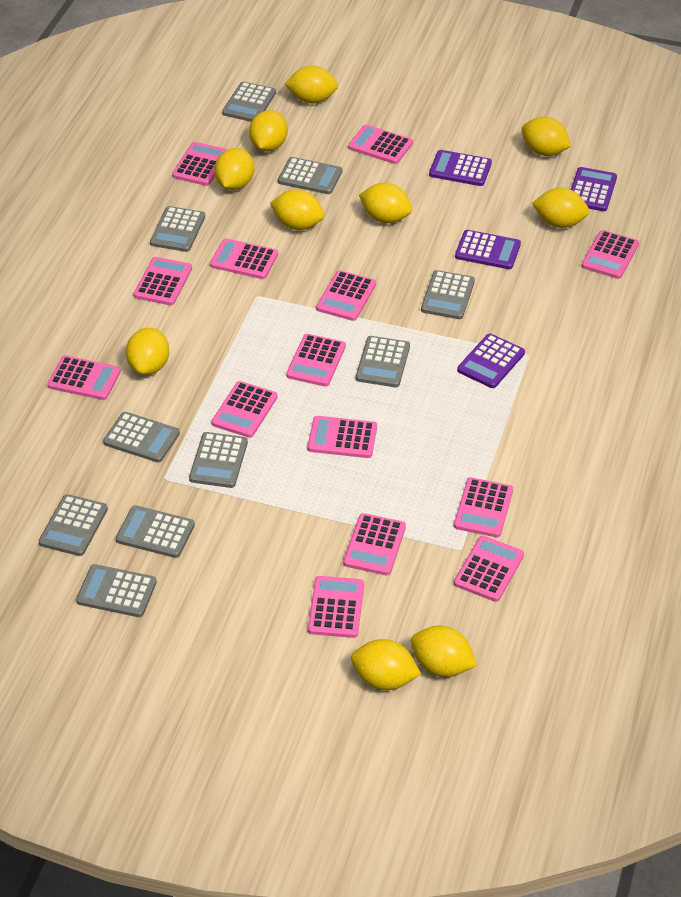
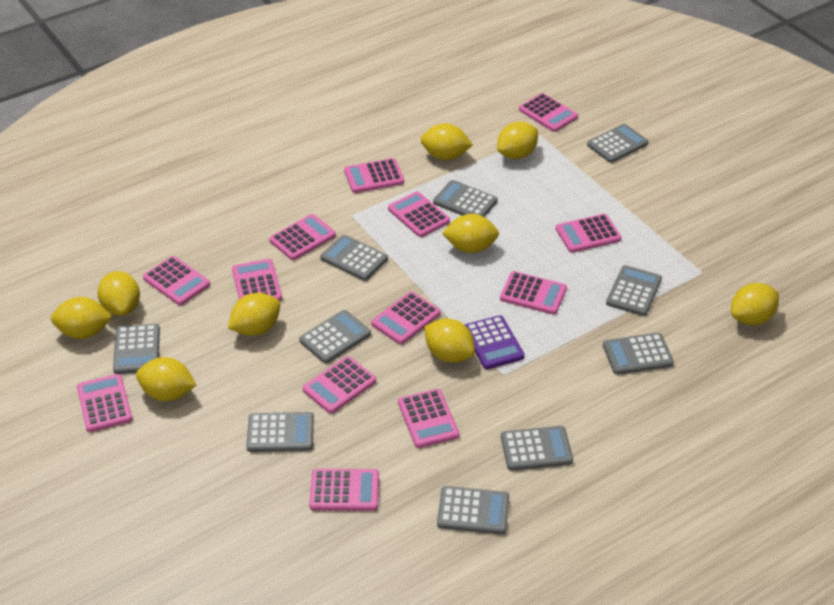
pink calculator: 14 -> 13
purple calculator: 4 -> 1
yellow lemon: 10 -> 9

